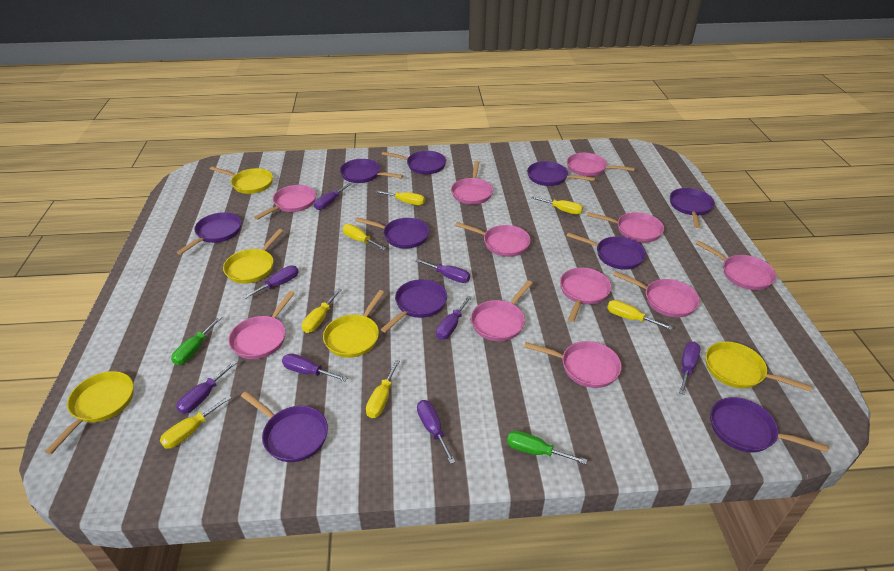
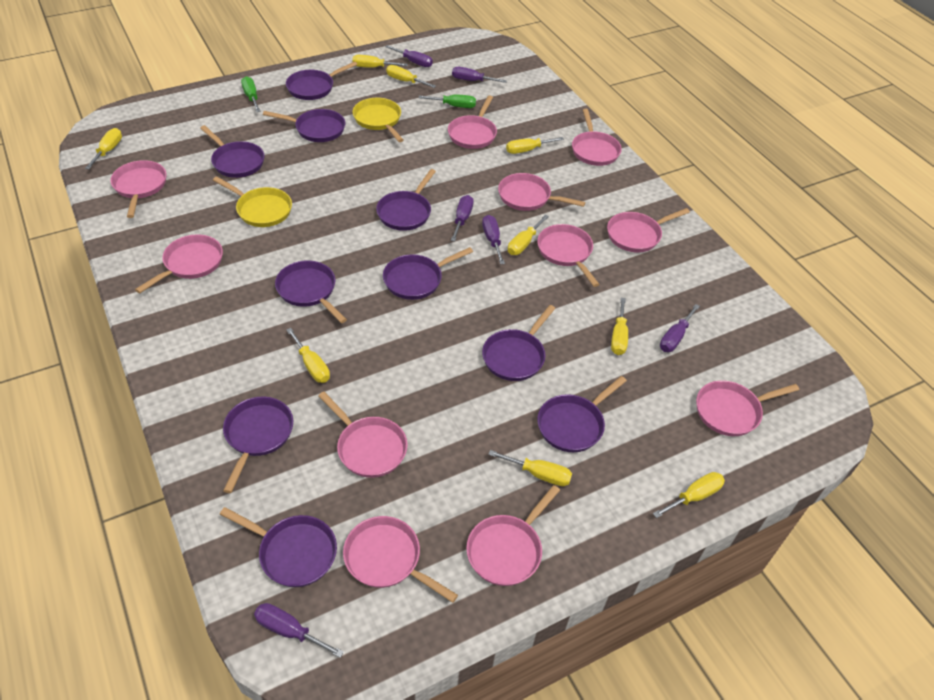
purple screwdriver: 8 -> 6
yellow pan: 5 -> 2
yellow screwdriver: 7 -> 9

